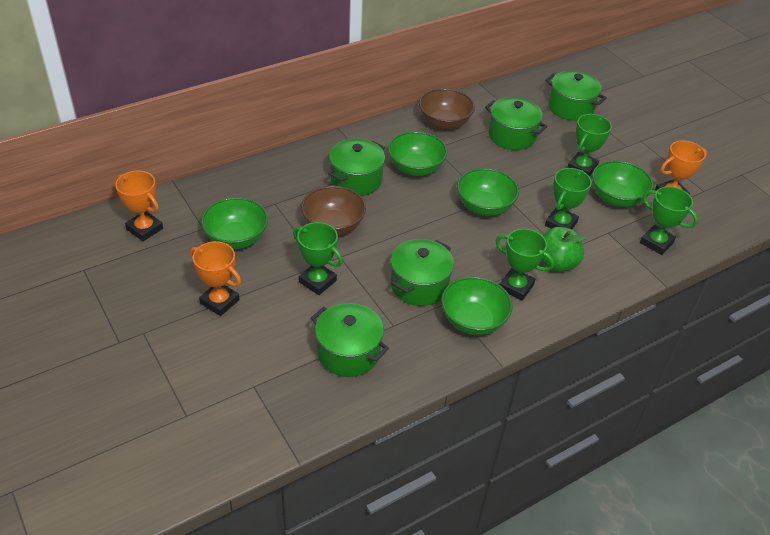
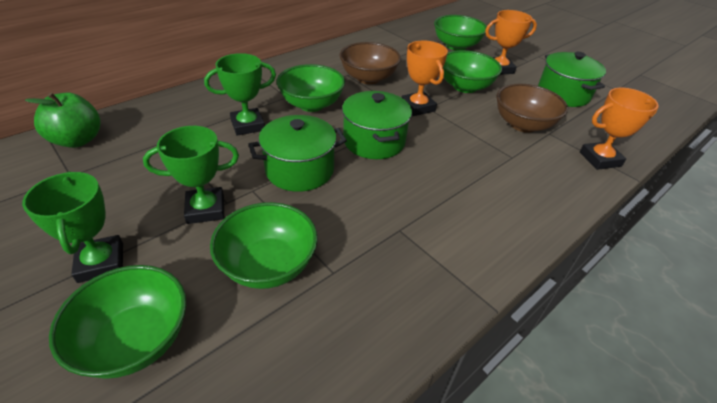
green pot: 5 -> 3
green trophy: 5 -> 3

